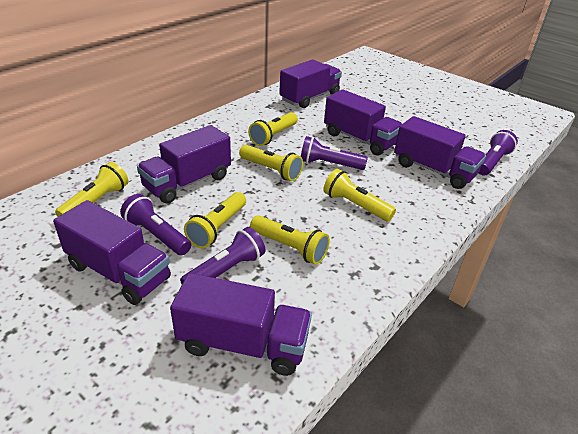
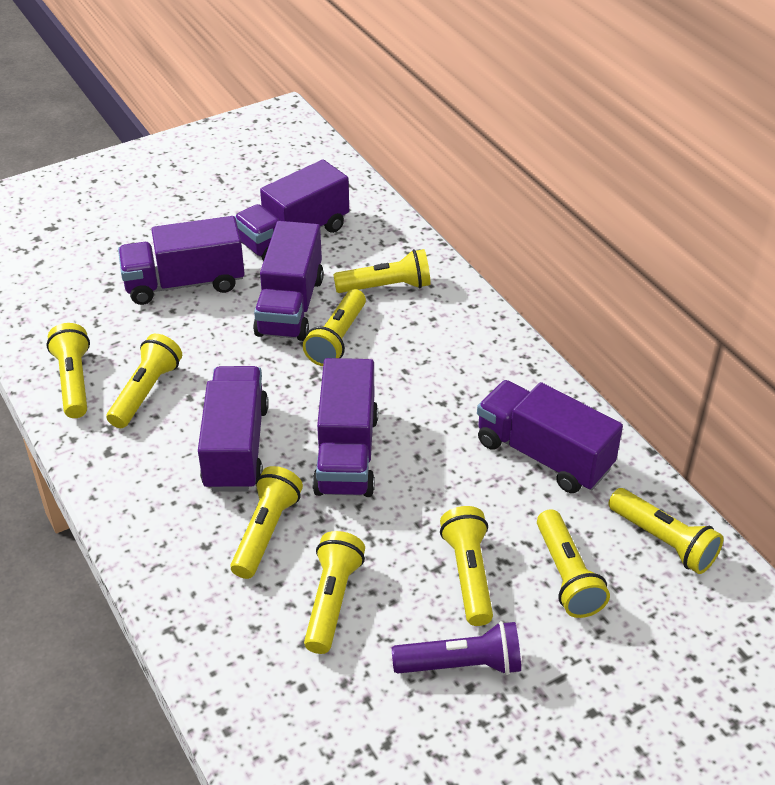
purple flashlight: 4 -> 1
yellow flashlight: 6 -> 9

